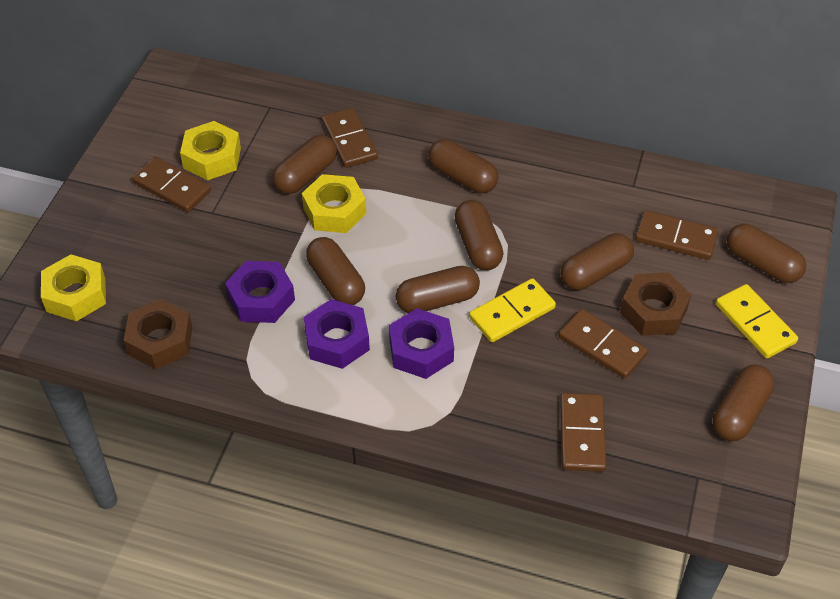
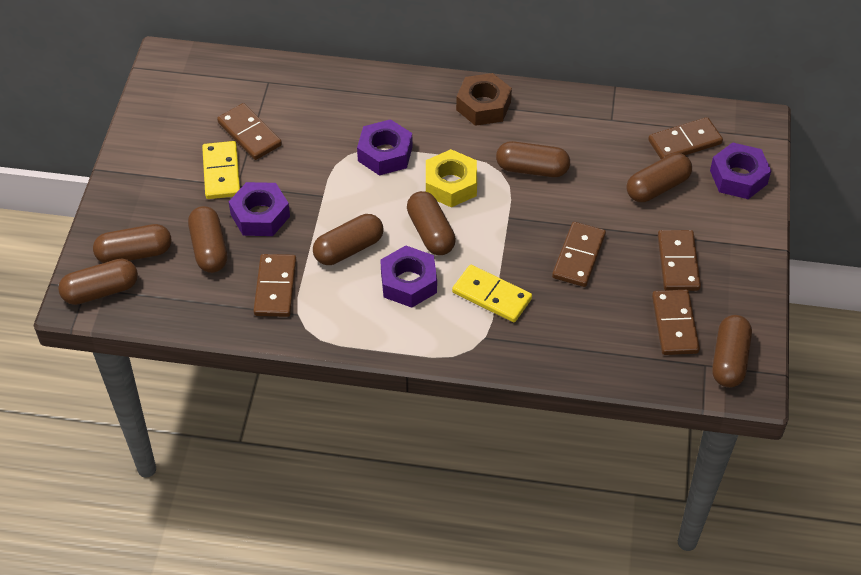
brown domino: 5 -> 6
brown nut: 2 -> 1
purple nut: 3 -> 4
yellow nut: 3 -> 1

